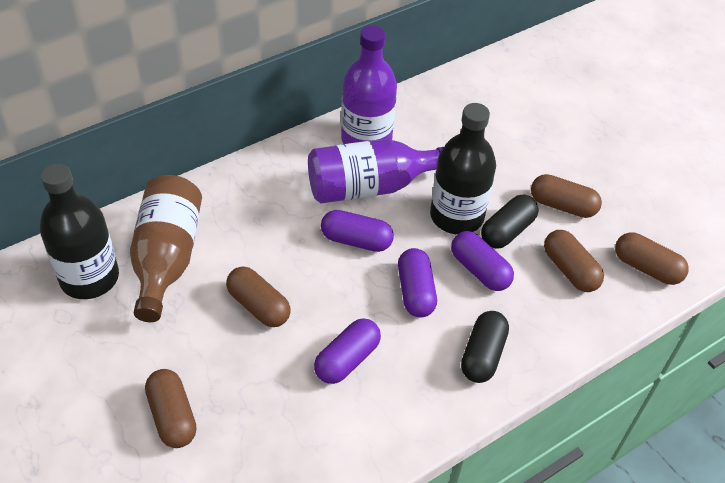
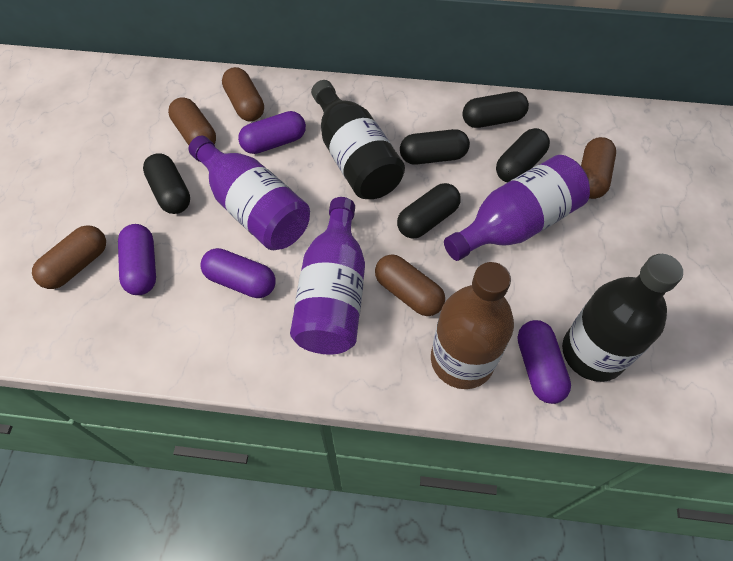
black capsule: 2 -> 5
purple bottle: 2 -> 3

